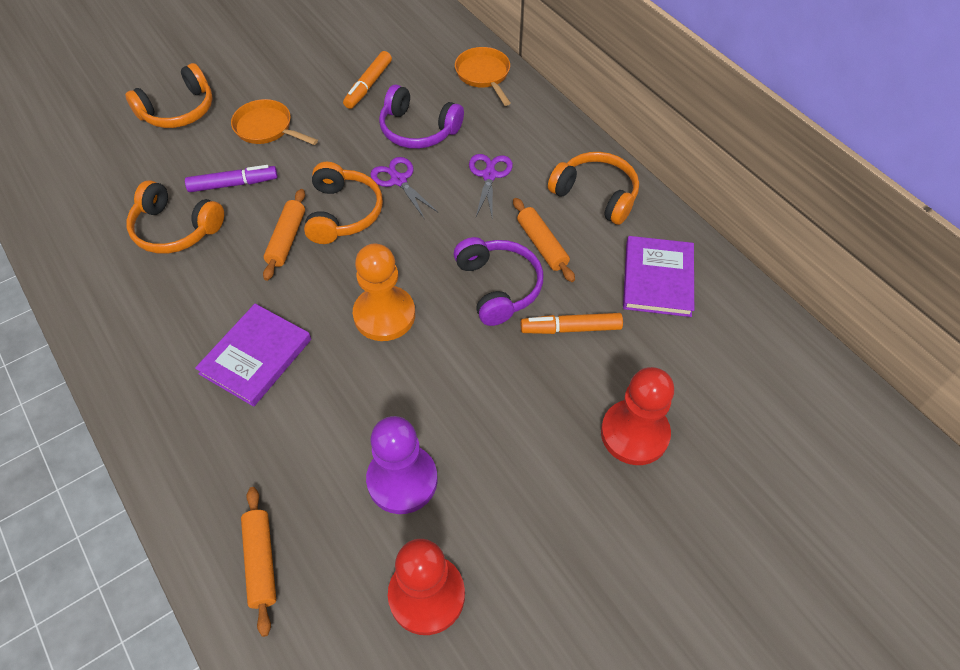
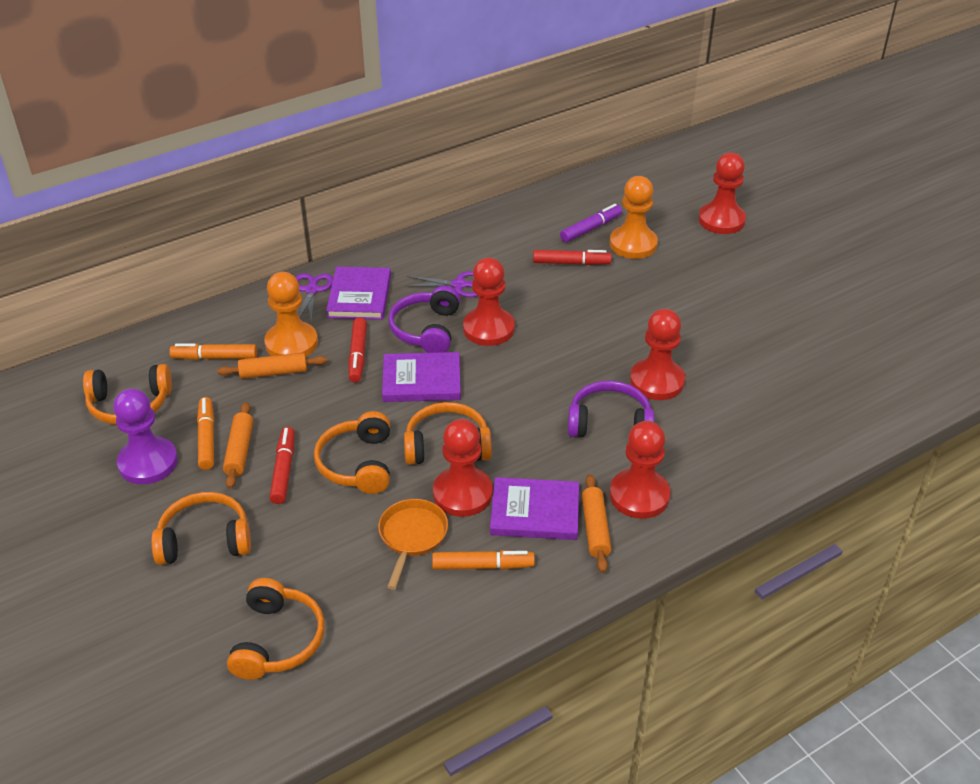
orange headphones: 4 -> 5
orange marker: 2 -> 3
orange pan: 2 -> 1
orange pawn: 1 -> 2
purple book: 2 -> 3
red marker: 0 -> 3
red pawn: 2 -> 5

